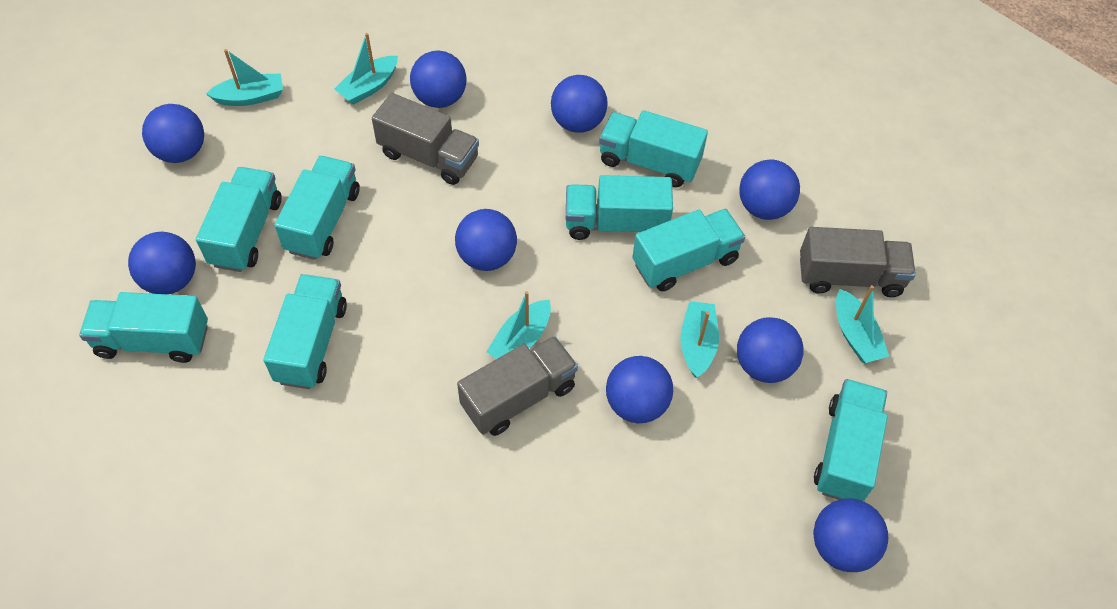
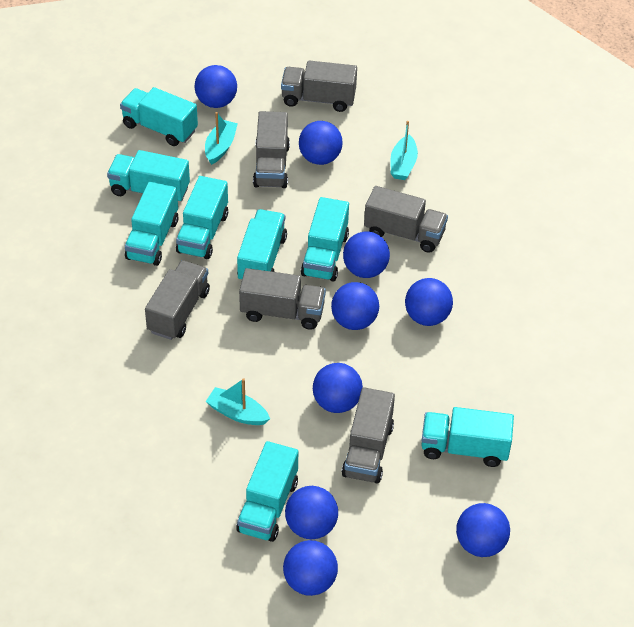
grey truck: 3 -> 6
turquoise boat: 5 -> 3

